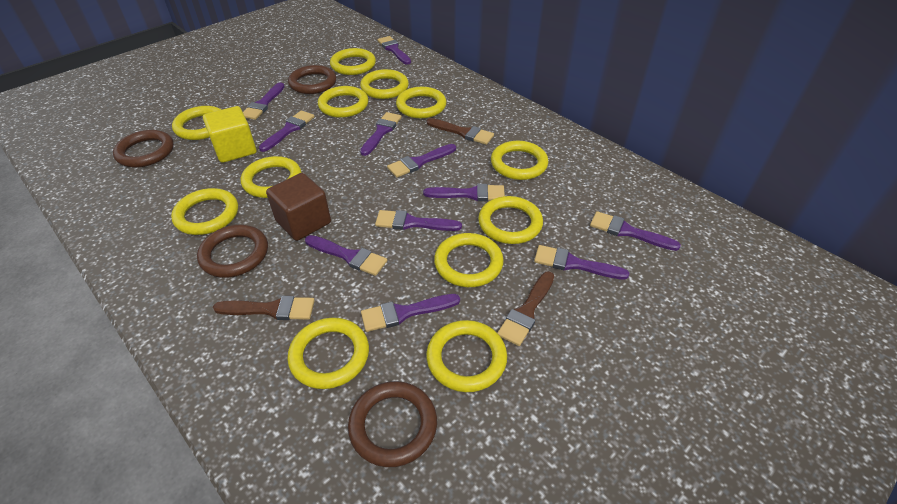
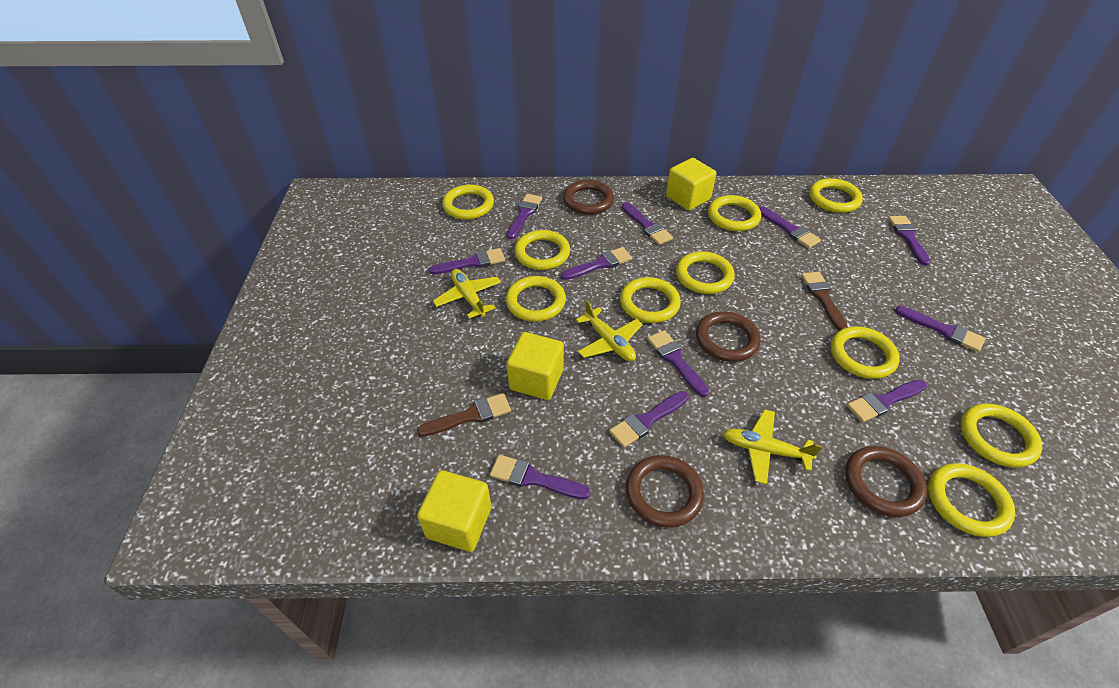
brown brush: 3 -> 2
brown cube: 1 -> 0
yellow cube: 1 -> 3
yellow plane: 0 -> 3
yellow ring: 12 -> 10

